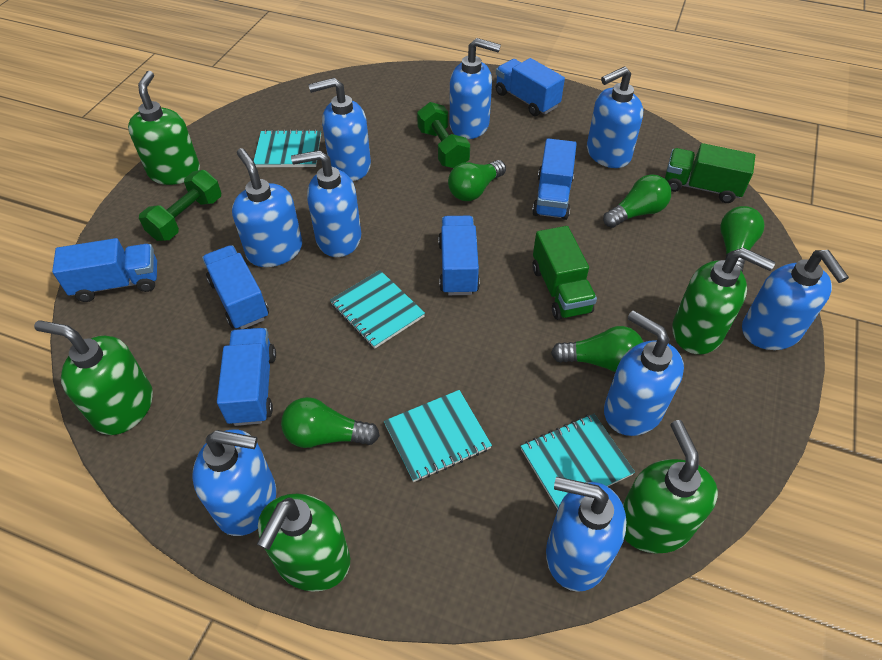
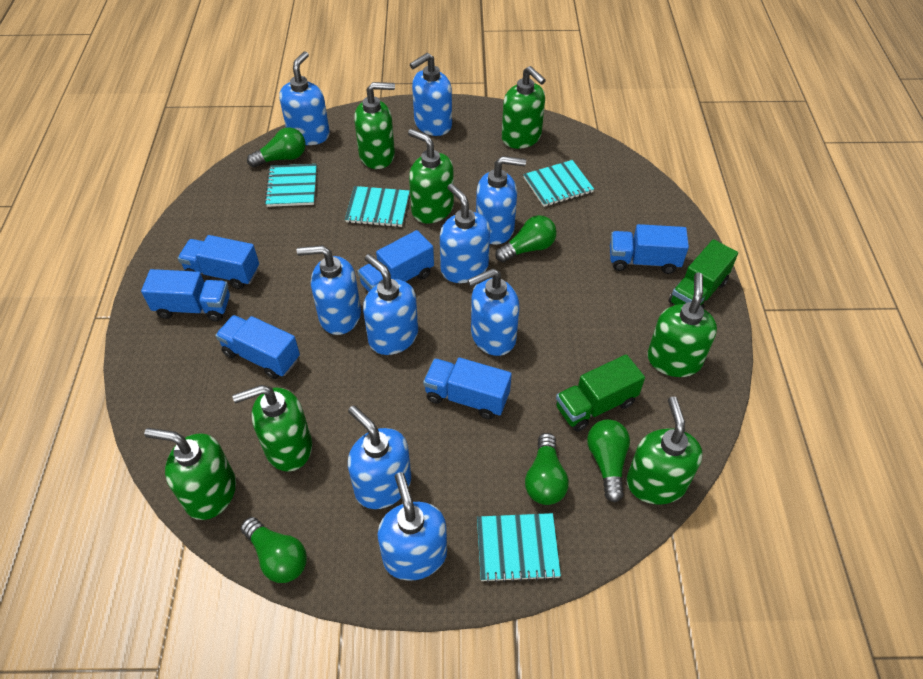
green dumbbell: 2 -> 0
green soap dispenser: 5 -> 7

